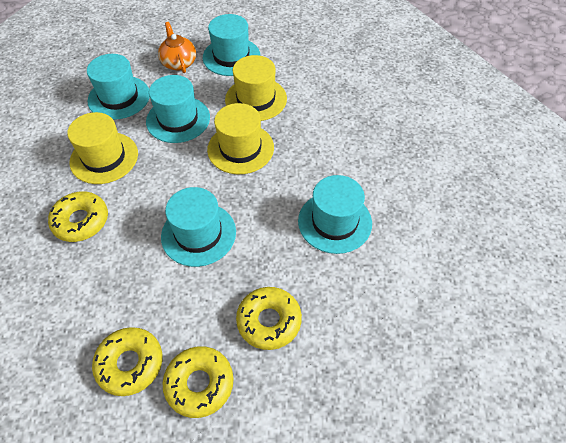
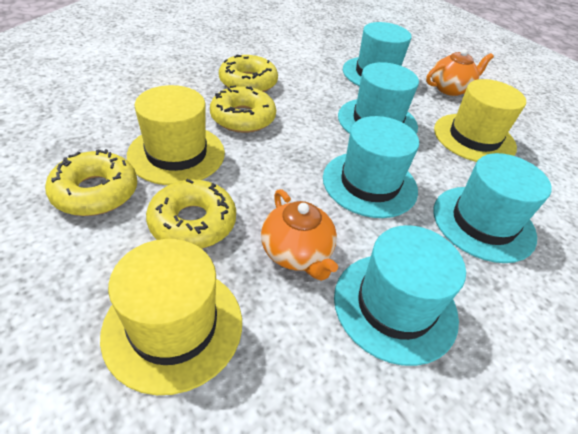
orange teapot: 1 -> 2

